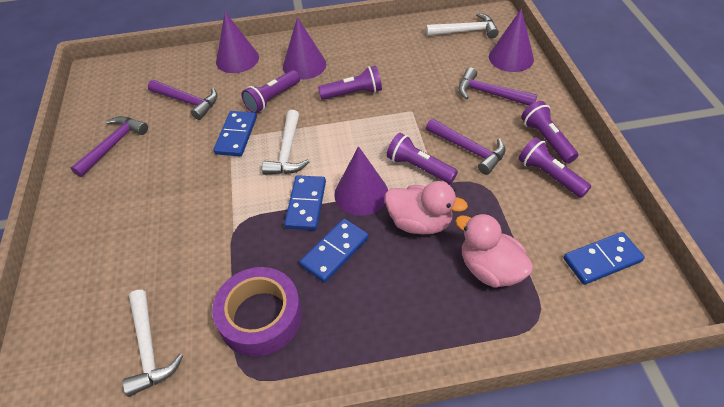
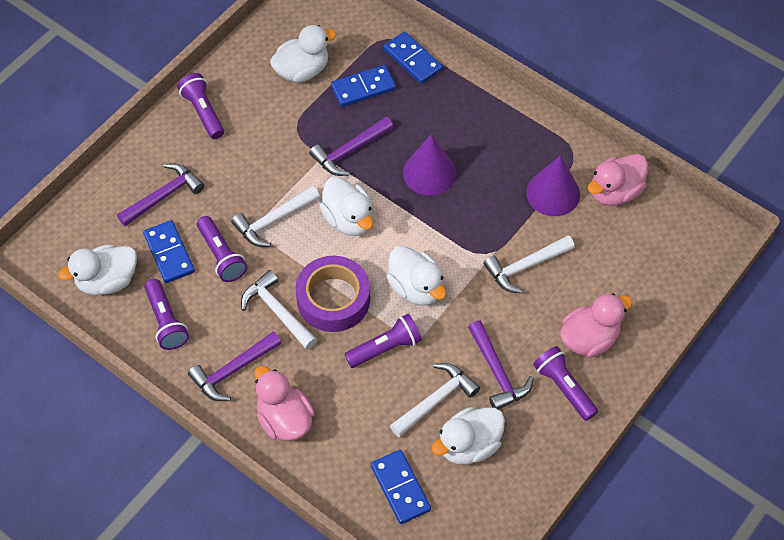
pink duck: 2 -> 3
purple cone: 4 -> 2
white duck: 0 -> 5
white hammer: 3 -> 4

